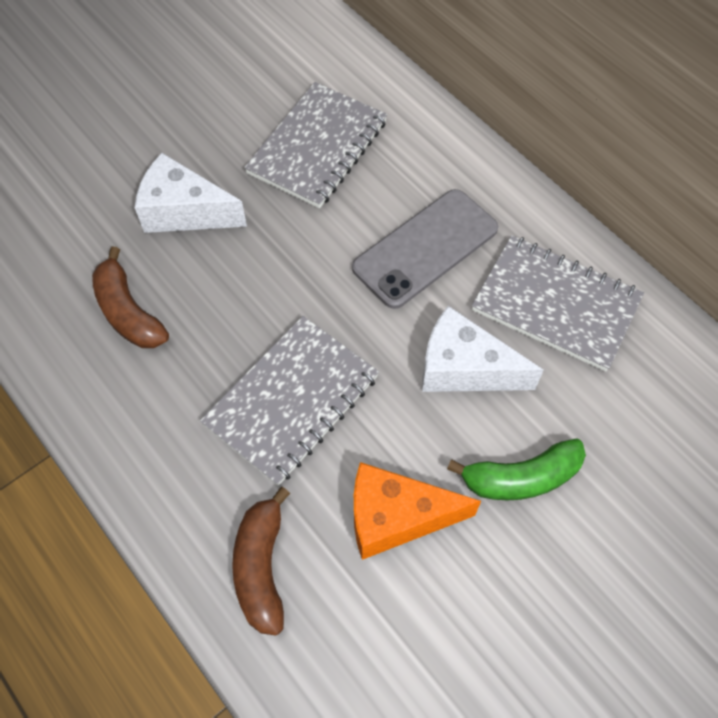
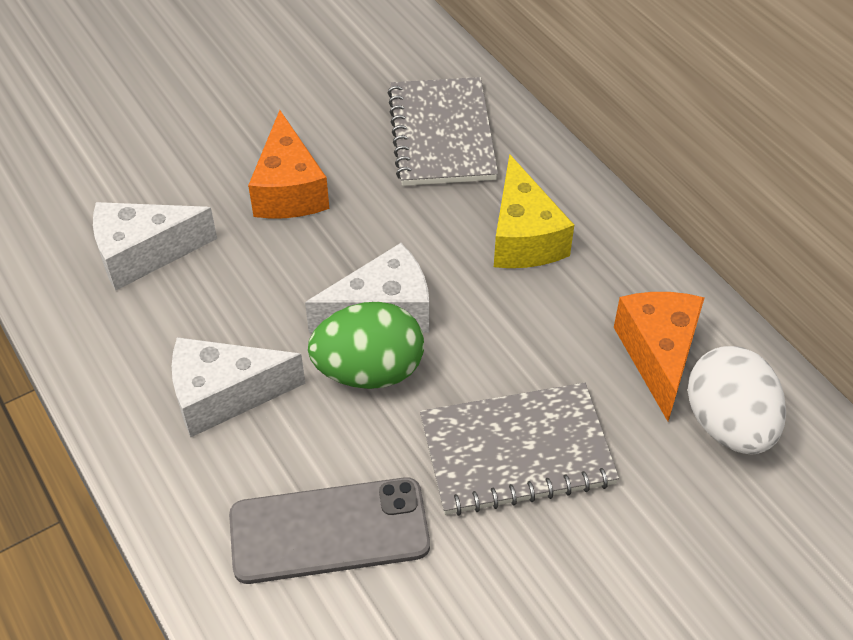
brown banana: 2 -> 0
green banana: 1 -> 0
green egg: 0 -> 1
grey notebook: 3 -> 2
orange cheese: 1 -> 2
white cheese: 2 -> 3
white egg: 0 -> 1
yellow cheese: 0 -> 1

